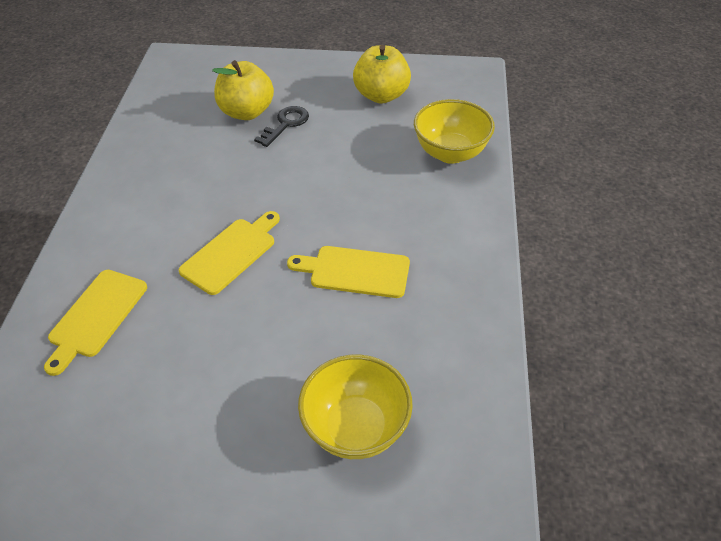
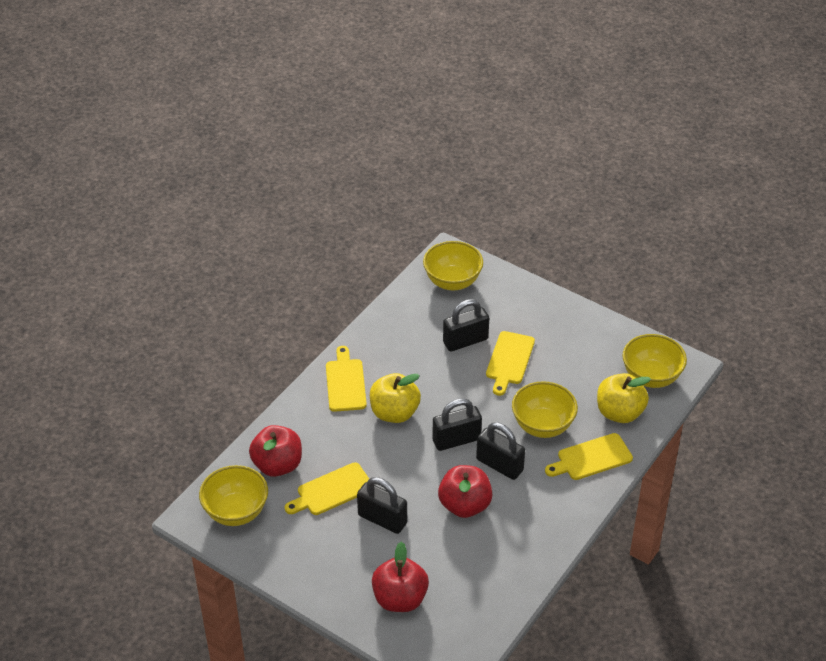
black key: 1 -> 0
black padlock: 0 -> 4
red apple: 0 -> 3
yellow bowl: 2 -> 4
yellow cutting board: 3 -> 4

